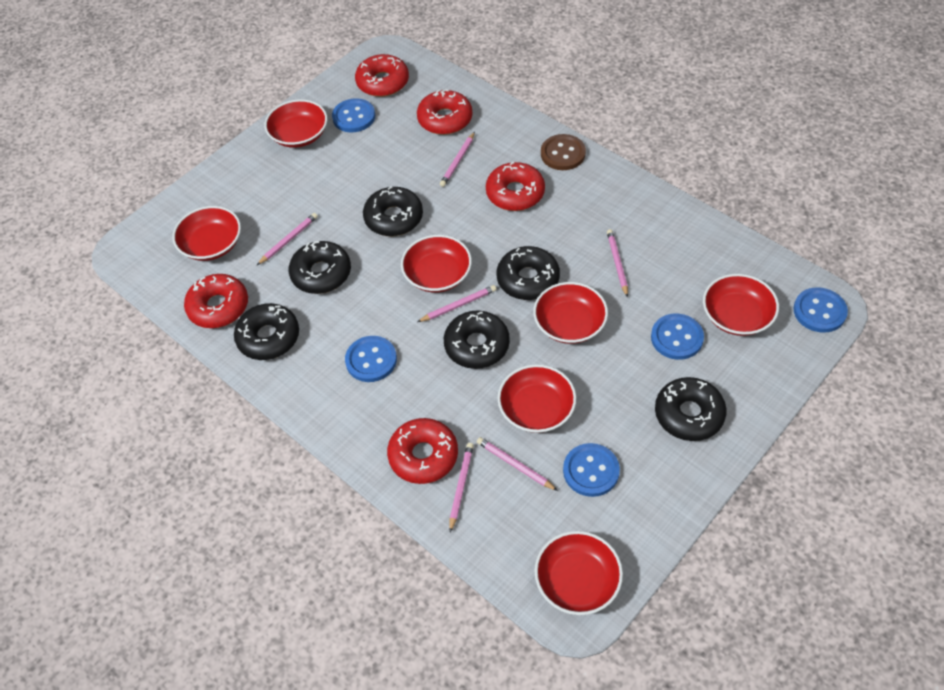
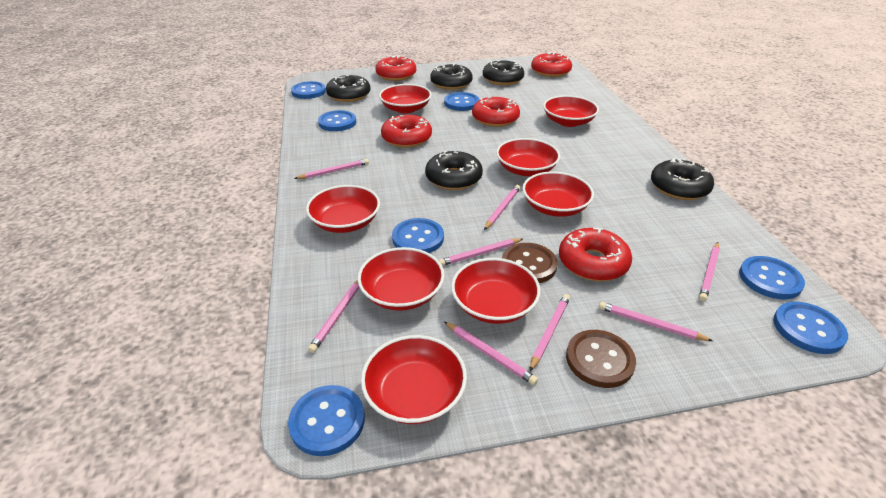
black donut: 6 -> 5
blue button: 5 -> 7
brown button: 1 -> 2
pink pencil: 6 -> 8
red bowl: 7 -> 8

